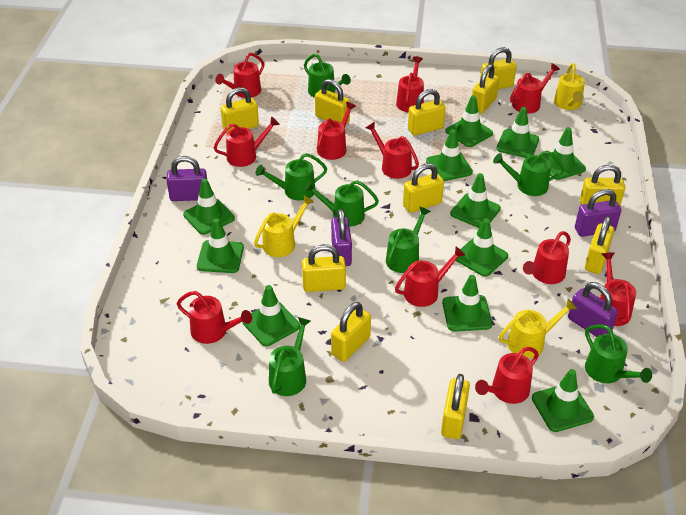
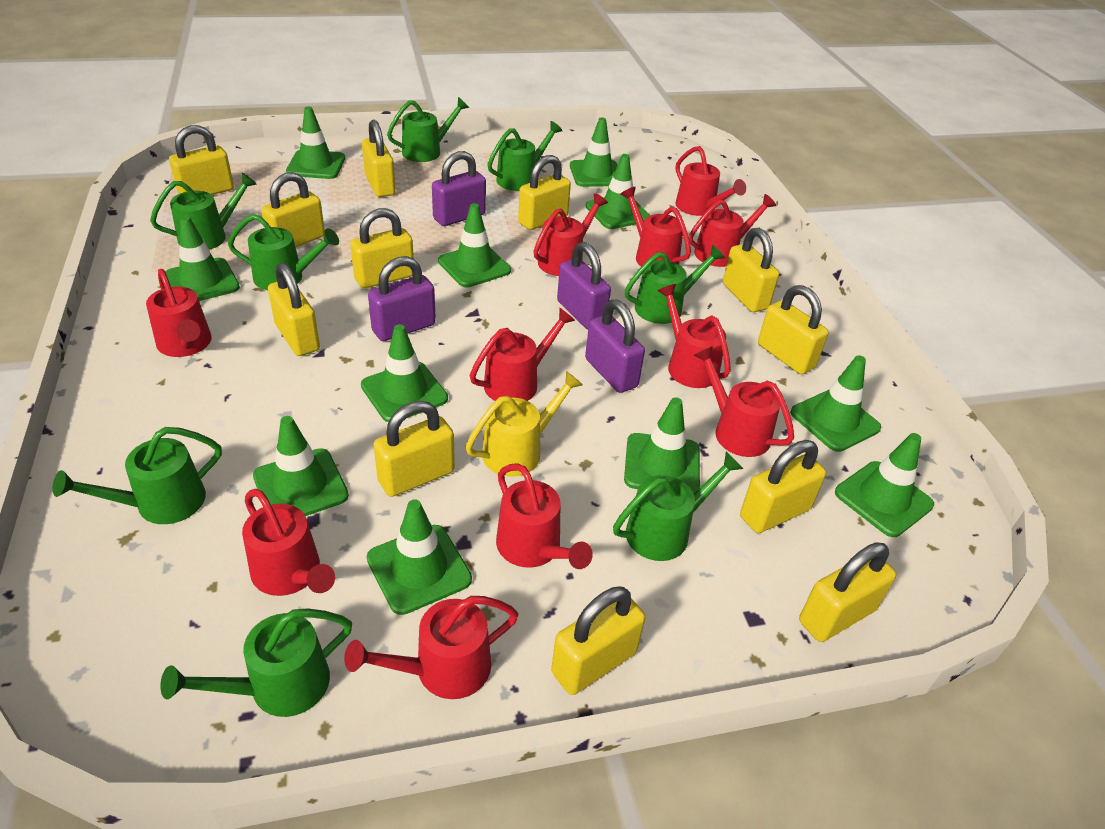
green watering can: 7 -> 8
yellow padlock: 11 -> 12
yellow watering can: 3 -> 1

